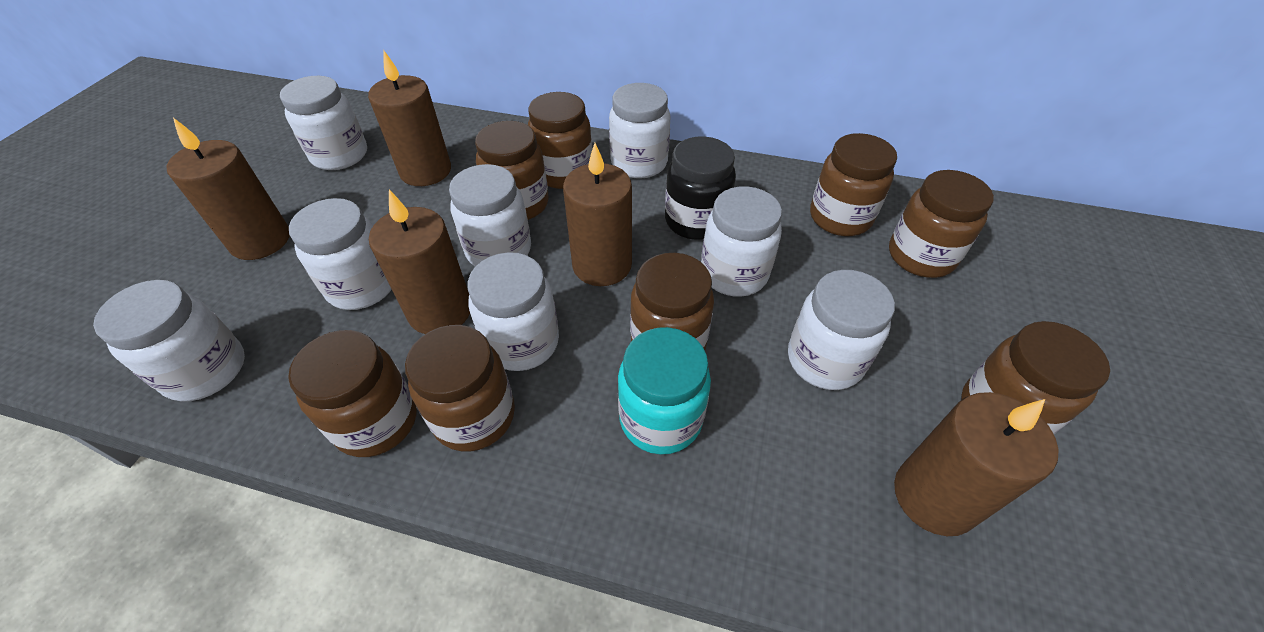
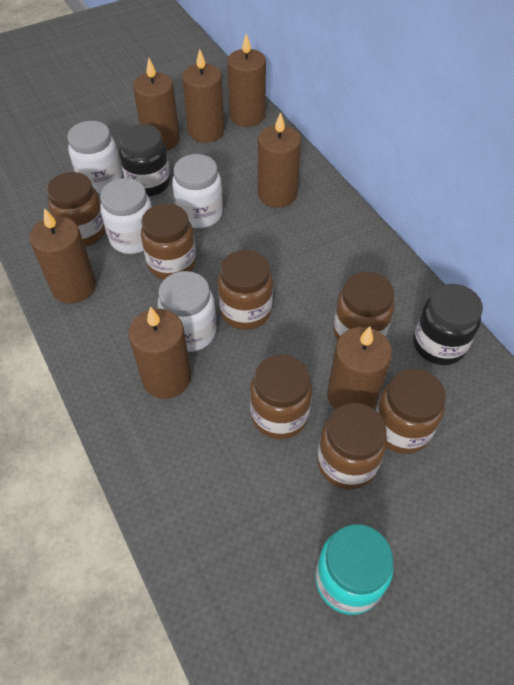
black jar: 1 -> 2
brown candle: 5 -> 7
brown jar: 8 -> 7
white jar: 8 -> 4

